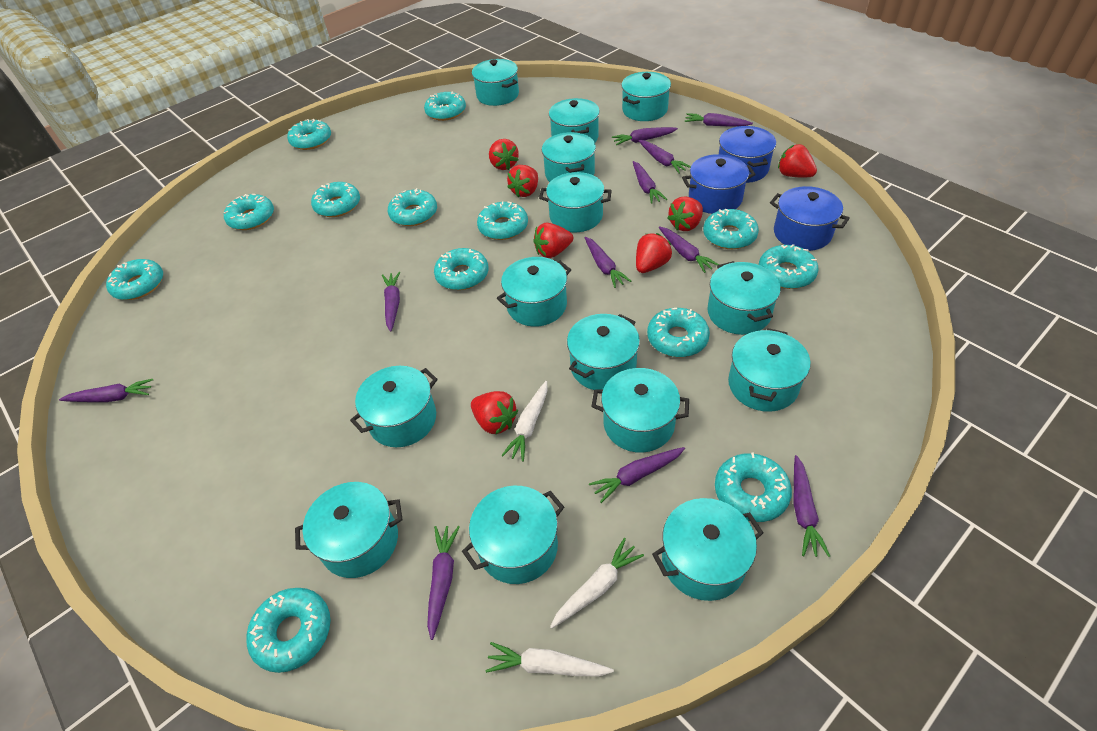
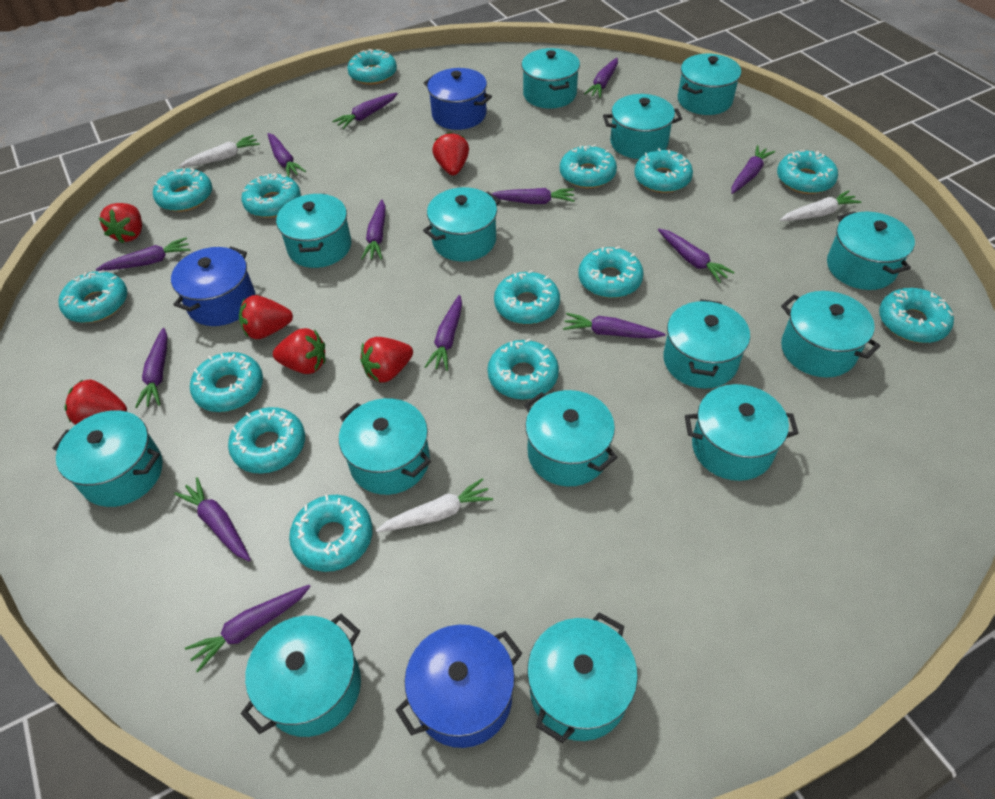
purple carrot: 11 -> 13
red strawberry: 7 -> 6
turquoise donut: 13 -> 14

